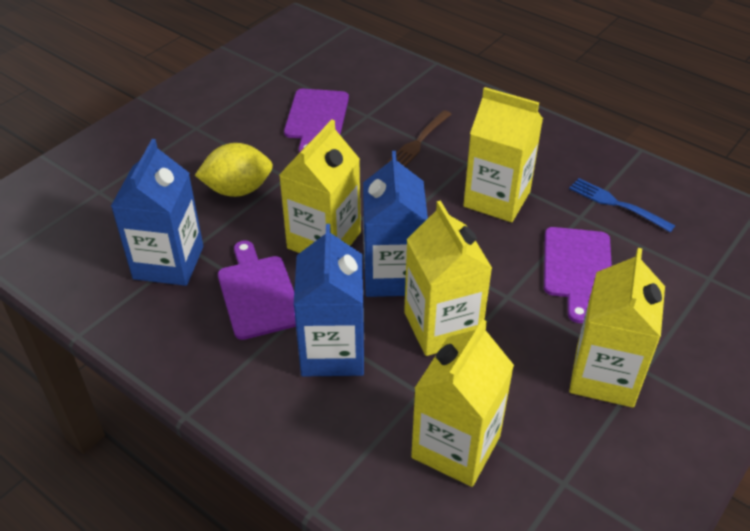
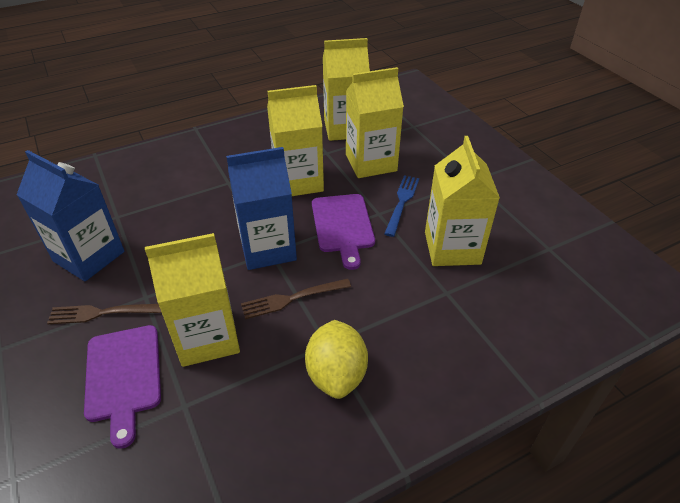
blue carton: 3 -> 2
brown fork: 1 -> 2
purple cutting board: 3 -> 2

